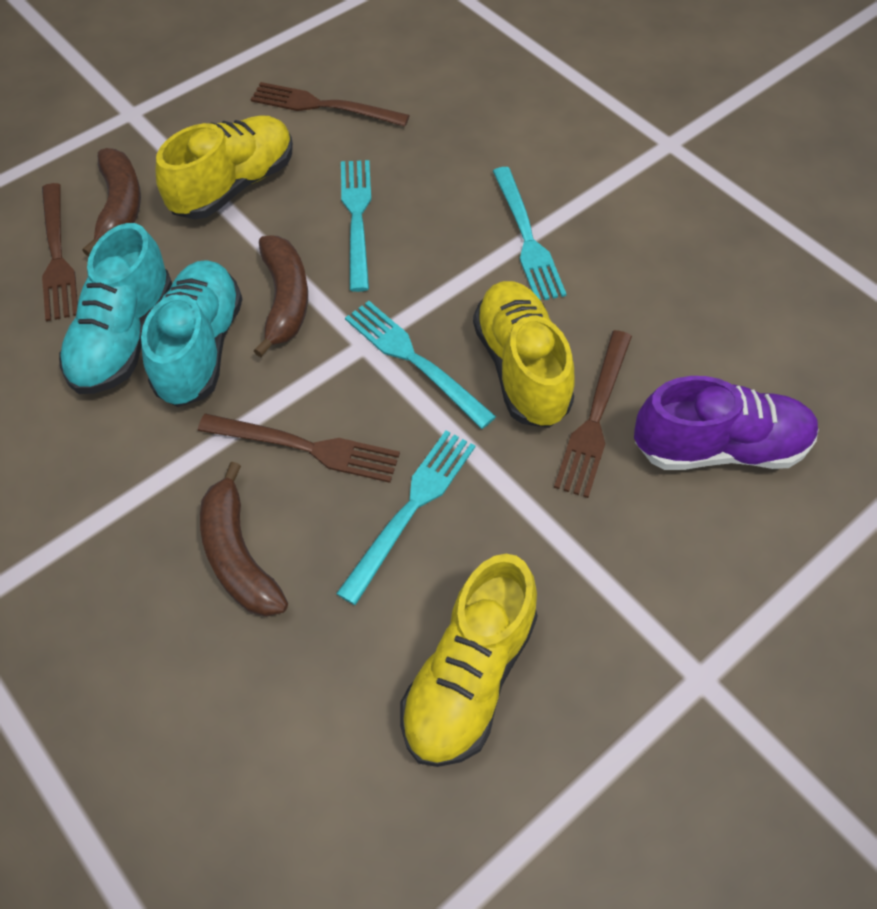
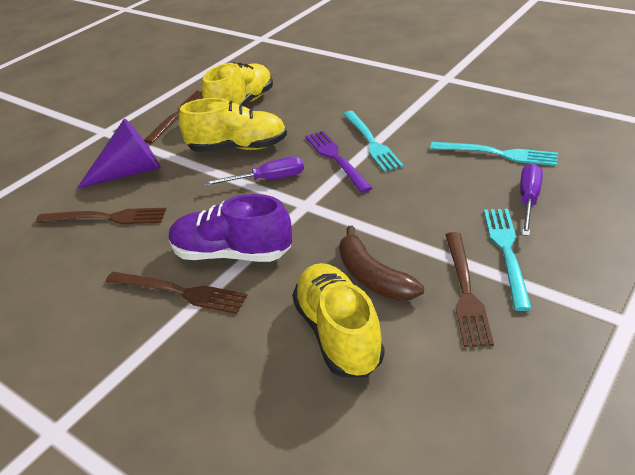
brown banana: 3 -> 1
purple cone: 0 -> 1
purple fork: 0 -> 1
purple screwdriver: 0 -> 2
turquoise fork: 4 -> 3
turquoise shoe: 2 -> 0

